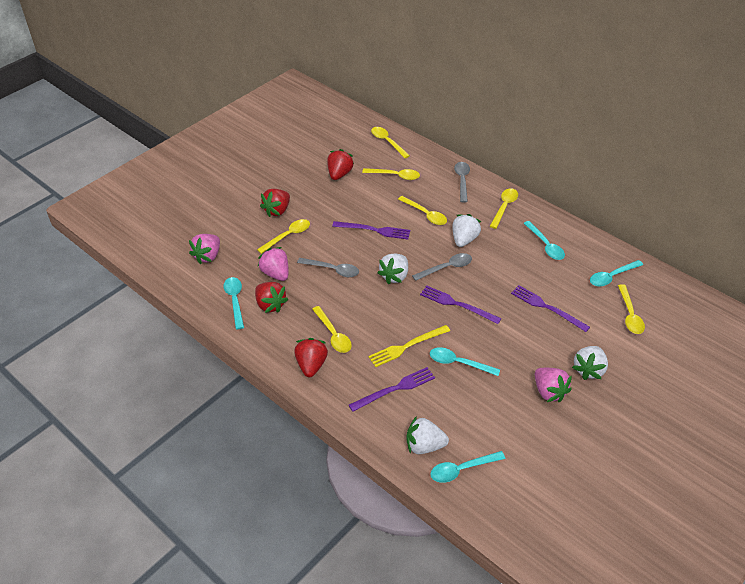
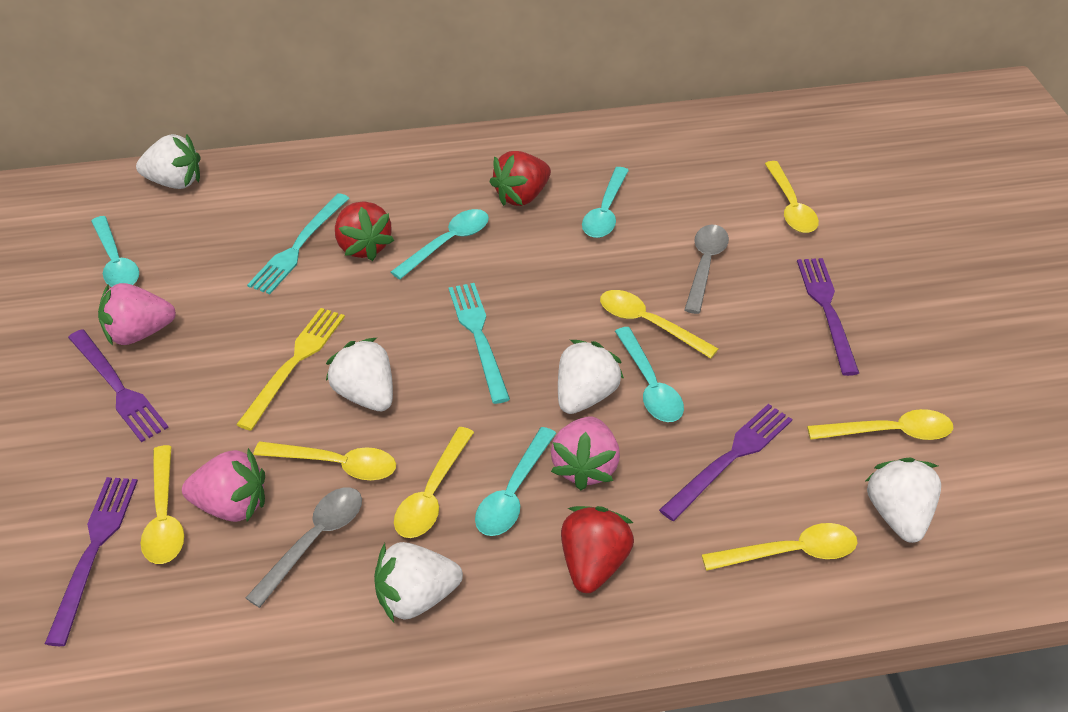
grey spoon: 3 -> 2
red strawberry: 4 -> 3
turquoise fork: 0 -> 2
white strawberry: 4 -> 5

